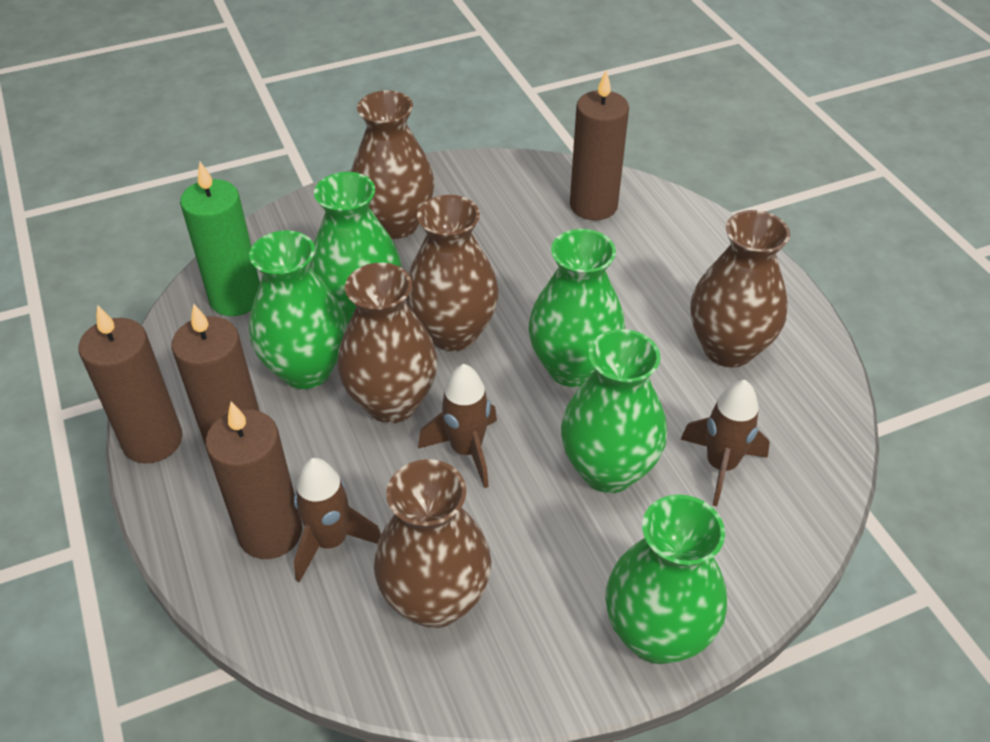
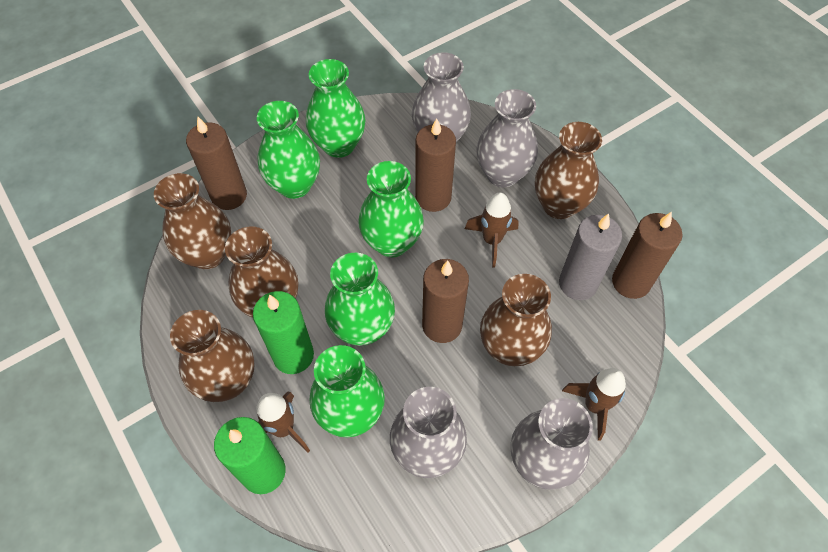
green candle: 1 -> 2
grey candle: 0 -> 1
grey vase: 0 -> 4

